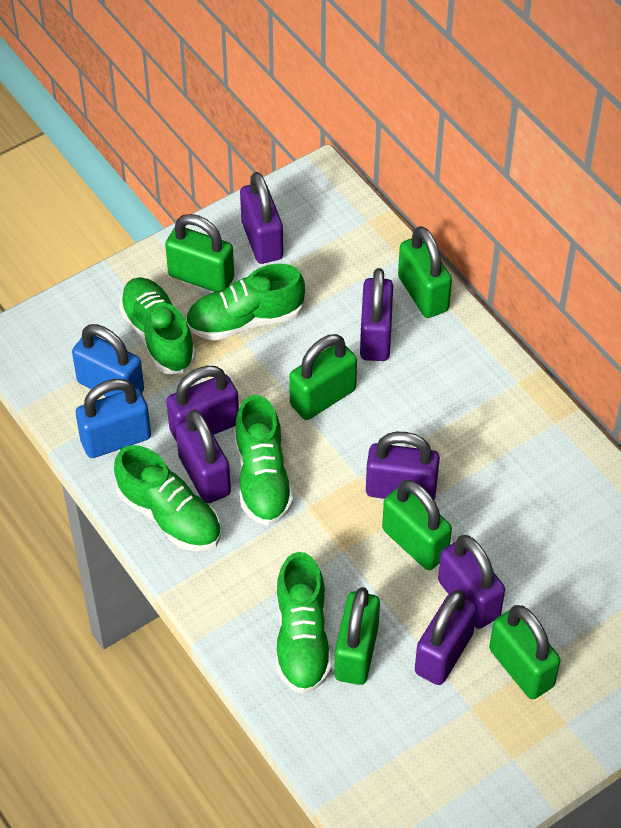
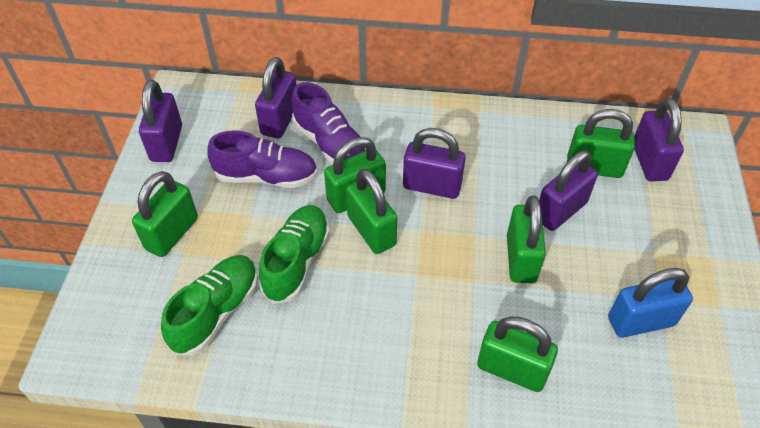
blue padlock: 2 -> 1
green shoe: 5 -> 2
purple padlock: 7 -> 5
purple shoe: 0 -> 2

